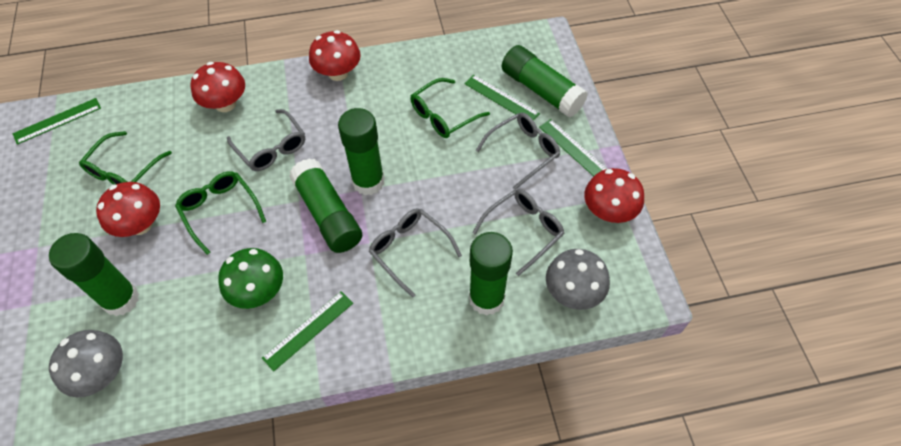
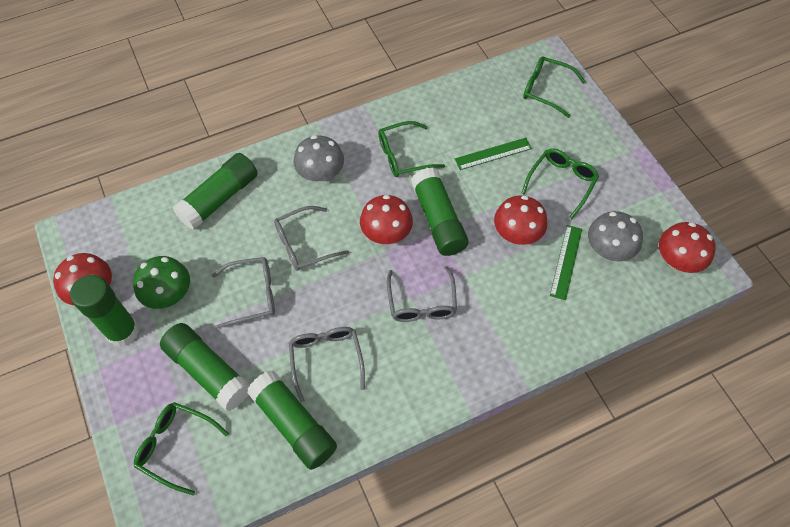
green glasses: 3 -> 4
green ruler: 4 -> 2

